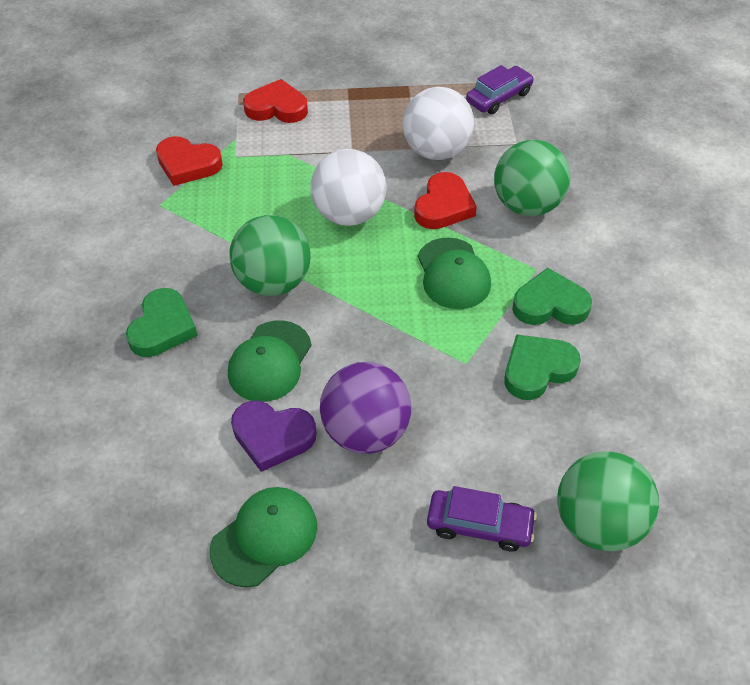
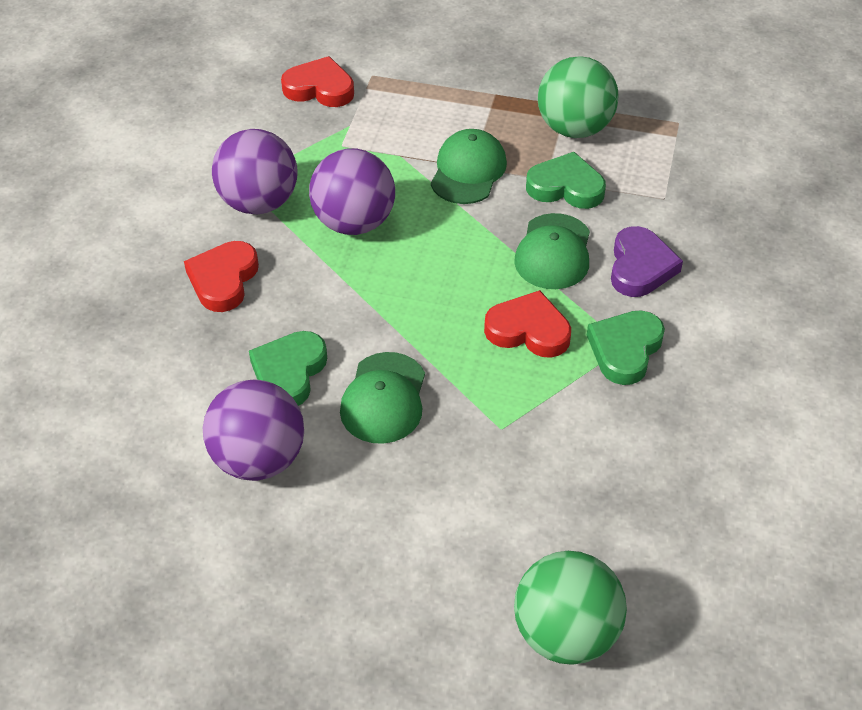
green ball: 3 -> 2
purple ball: 1 -> 3
purple car: 2 -> 0
white ball: 2 -> 0

